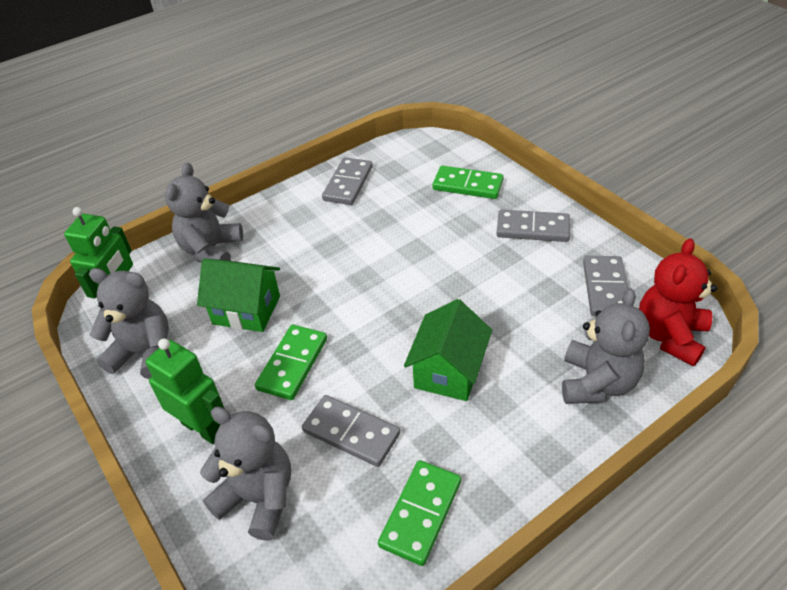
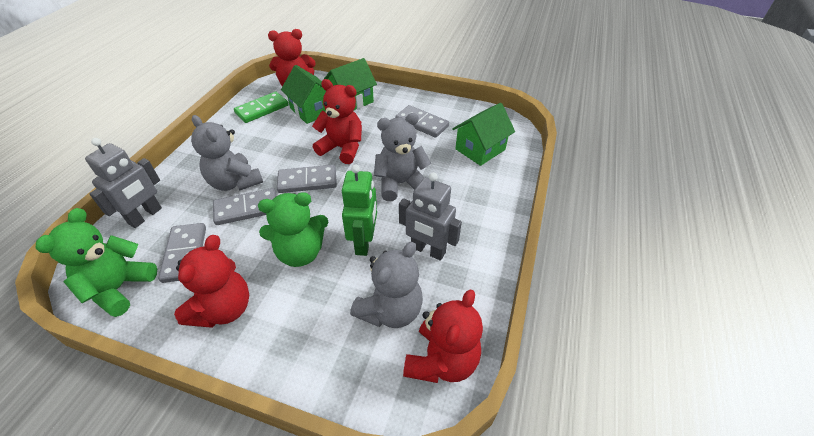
green domino: 3 -> 1
green house: 2 -> 3
green robot: 2 -> 1
green teddy bear: 0 -> 2
grey robot: 0 -> 2
grey teddy bear: 4 -> 3
red teddy bear: 1 -> 4

